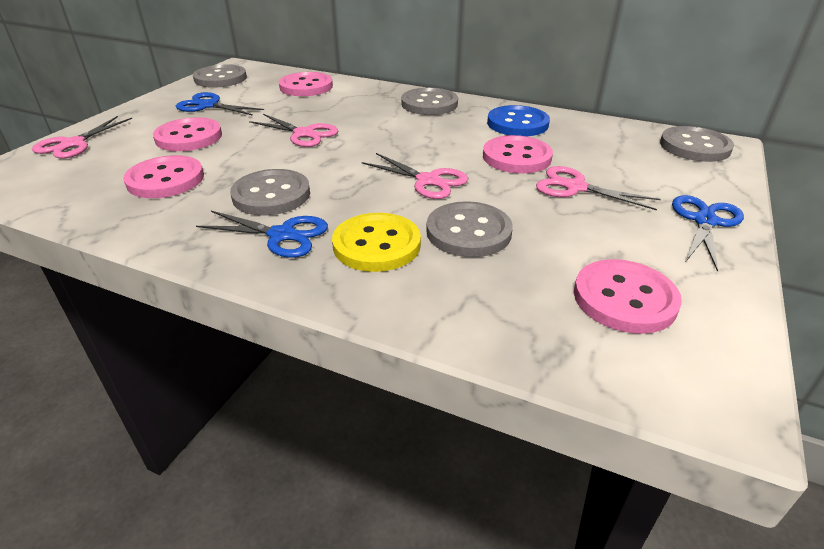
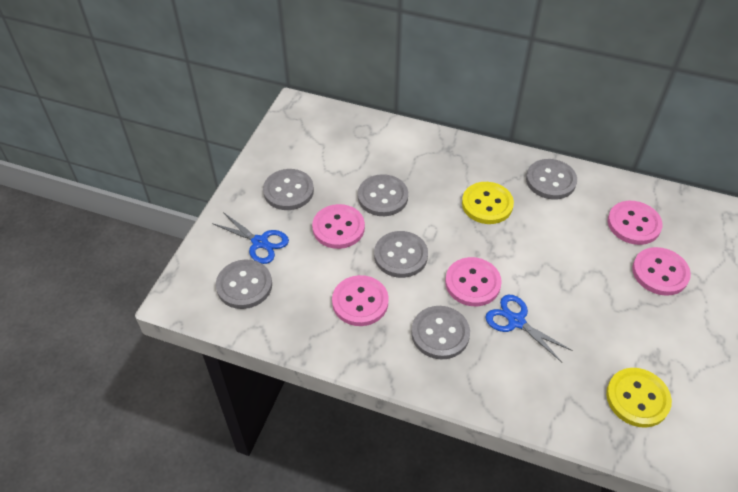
blue button: 1 -> 0
blue scissors: 3 -> 2
grey button: 5 -> 6
pink scissors: 4 -> 0
yellow button: 1 -> 2

